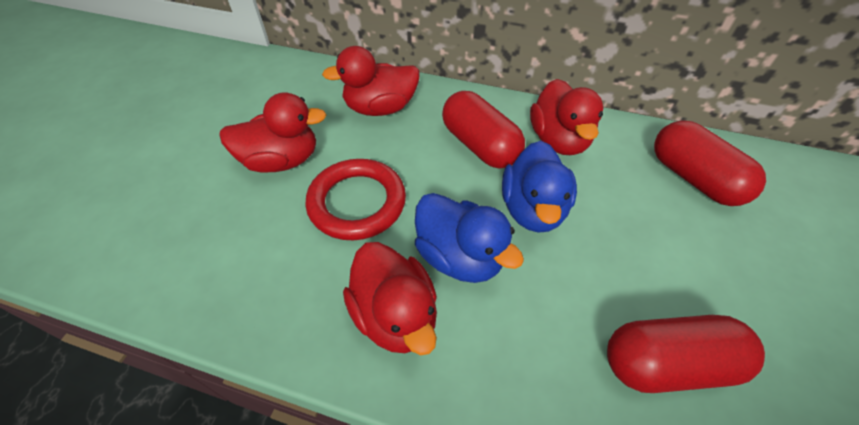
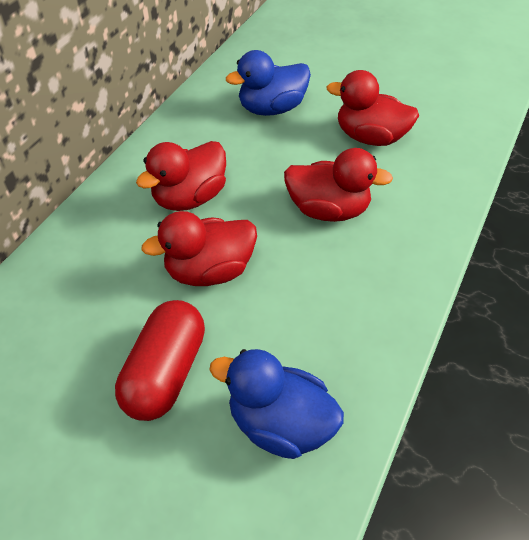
red capsule: 3 -> 1
red ring: 1 -> 0

